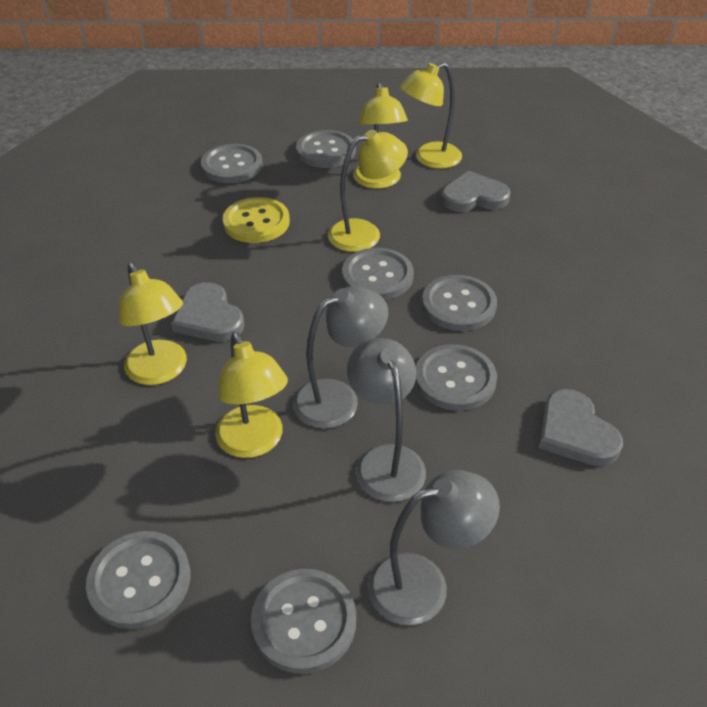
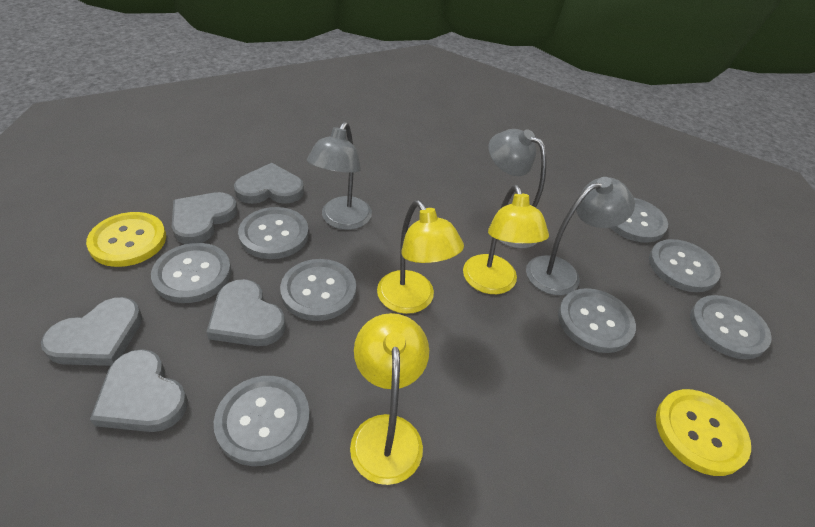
grey button: 7 -> 8
grey heart: 3 -> 5
yellow button: 1 -> 2
yellow lamp: 5 -> 3

